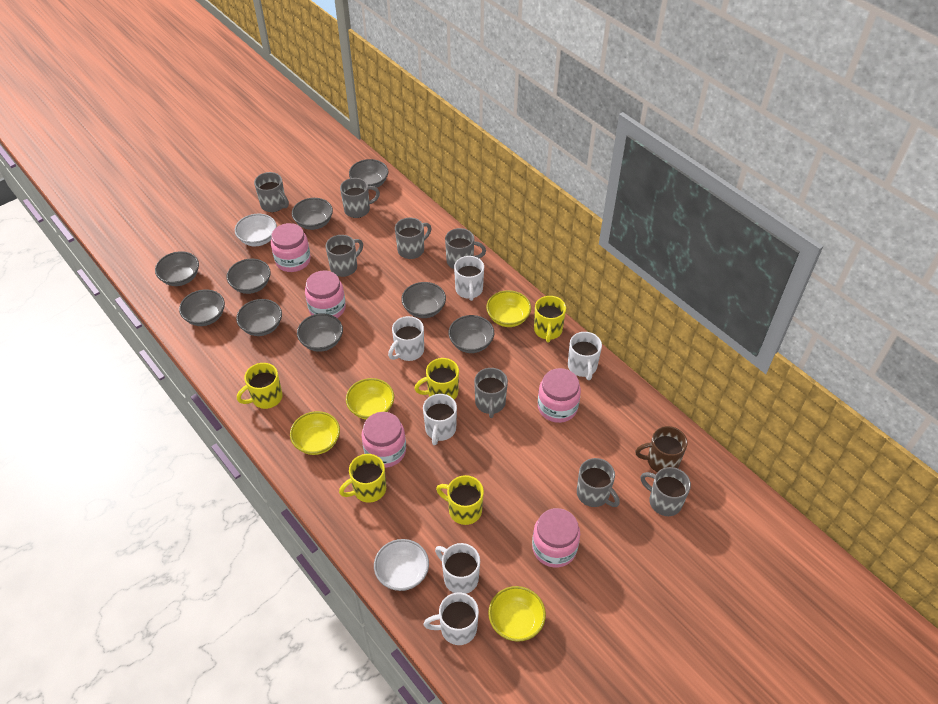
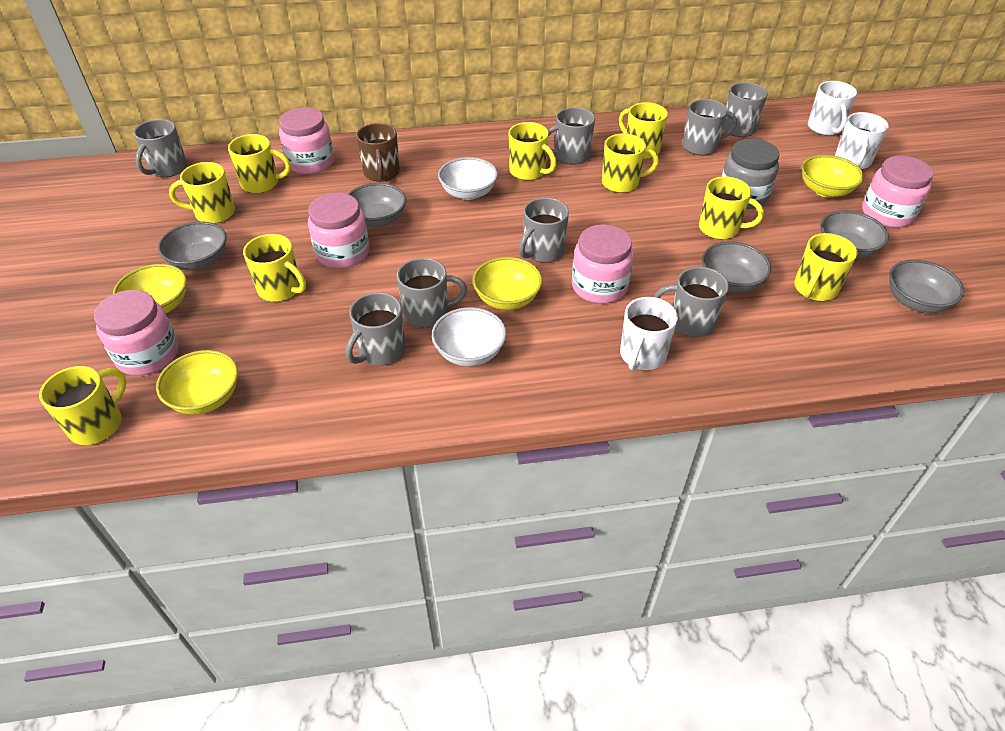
grey bowl: 9 -> 5
grey jar: 0 -> 1
white mug: 6 -> 3
yellow mug: 5 -> 9

